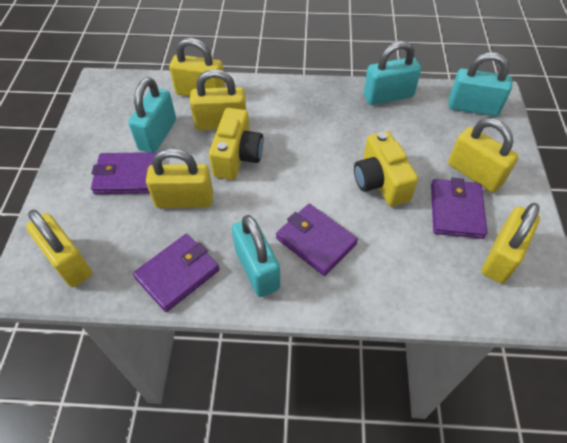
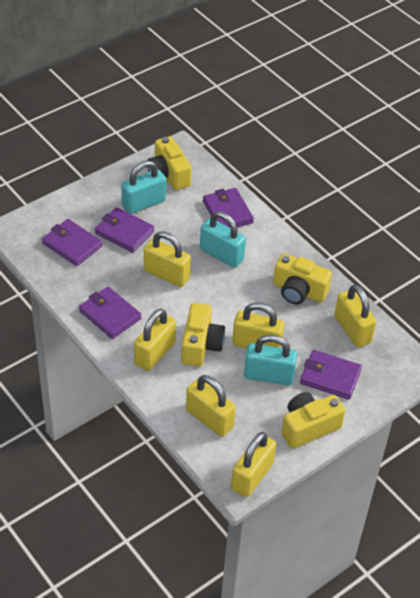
purple wallet: 4 -> 5
turquoise padlock: 4 -> 3
yellow camera: 2 -> 4

